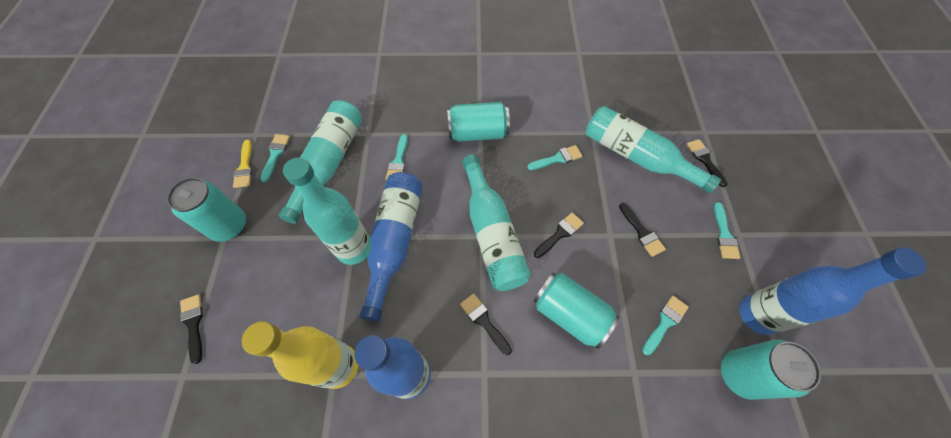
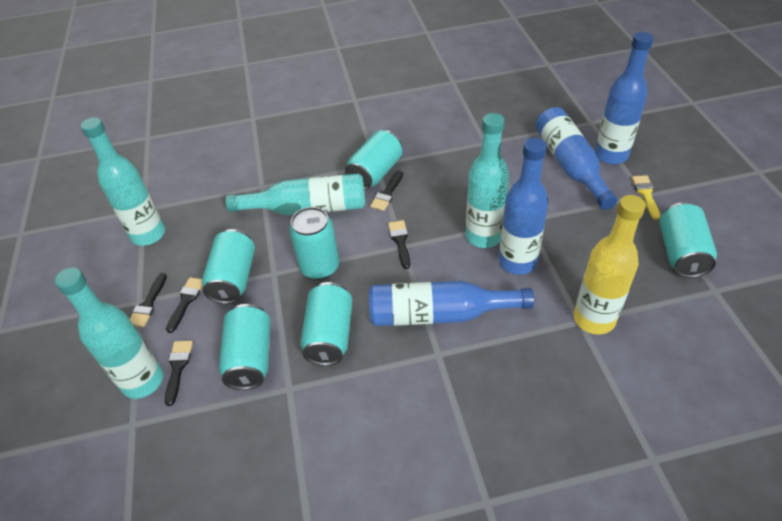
blue bottle: 3 -> 4
turquoise brush: 5 -> 0
turquoise can: 4 -> 6

